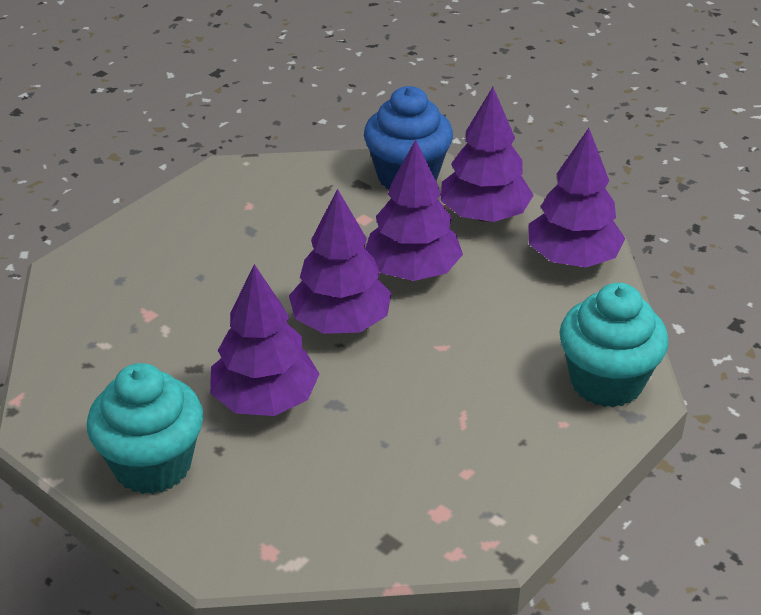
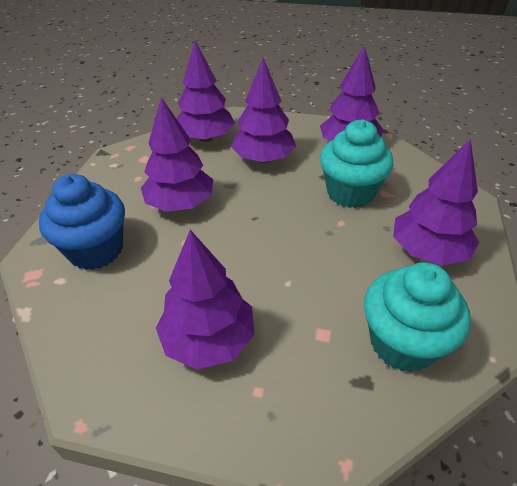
purple tree: 5 -> 6

